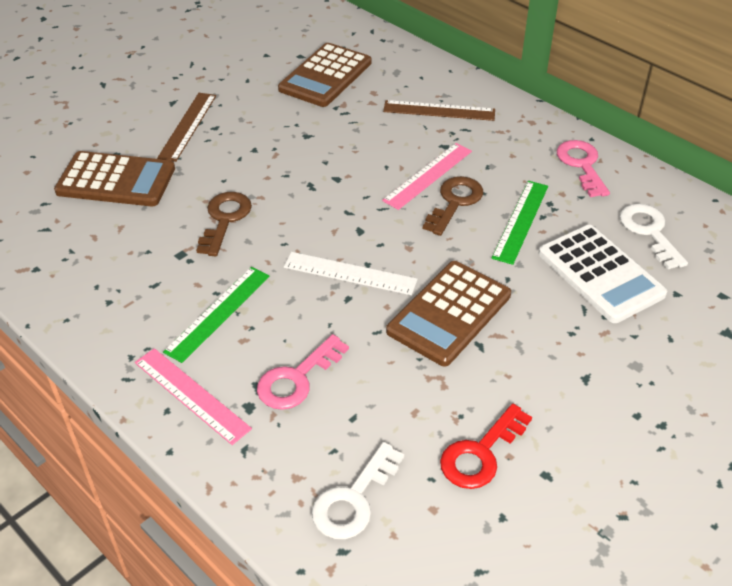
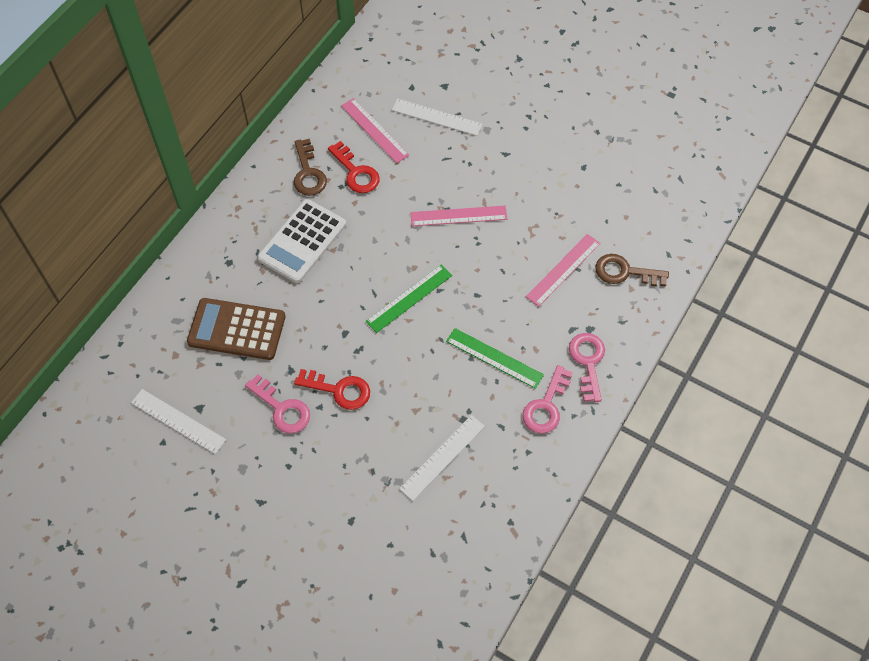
brown calculator: 3 -> 1
brown ruler: 2 -> 0
pink key: 2 -> 3
pink ruler: 2 -> 3
red key: 1 -> 2
white key: 2 -> 0
white ruler: 1 -> 3

